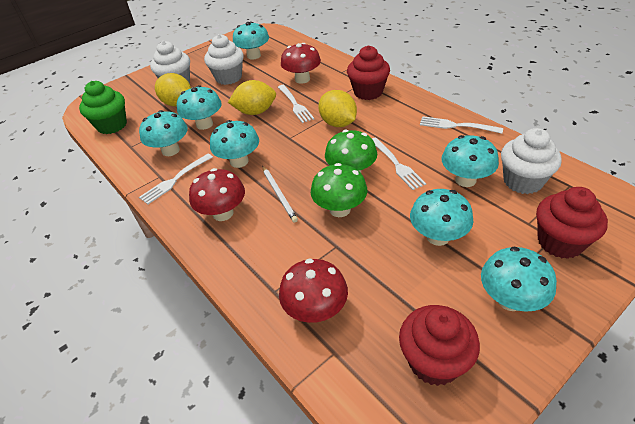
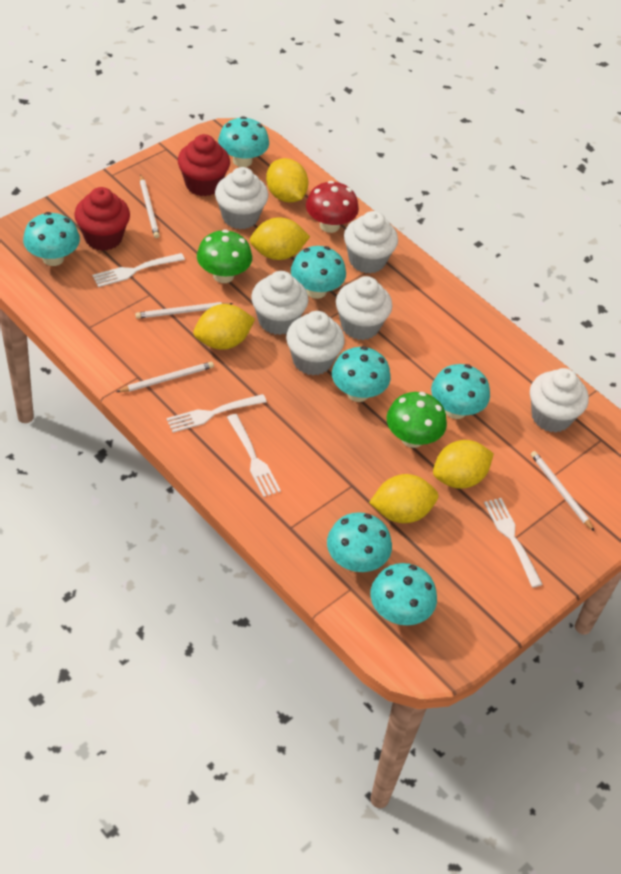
green cupcake: 1 -> 0
red cupcake: 3 -> 2
red mushroom: 3 -> 1
white cupcake: 3 -> 6
white pencil: 1 -> 4
yellow lemon: 3 -> 5

